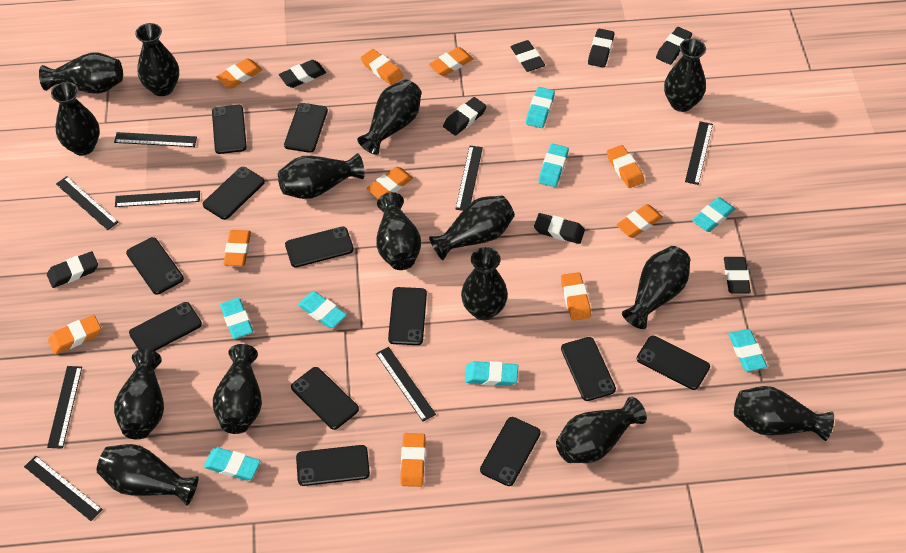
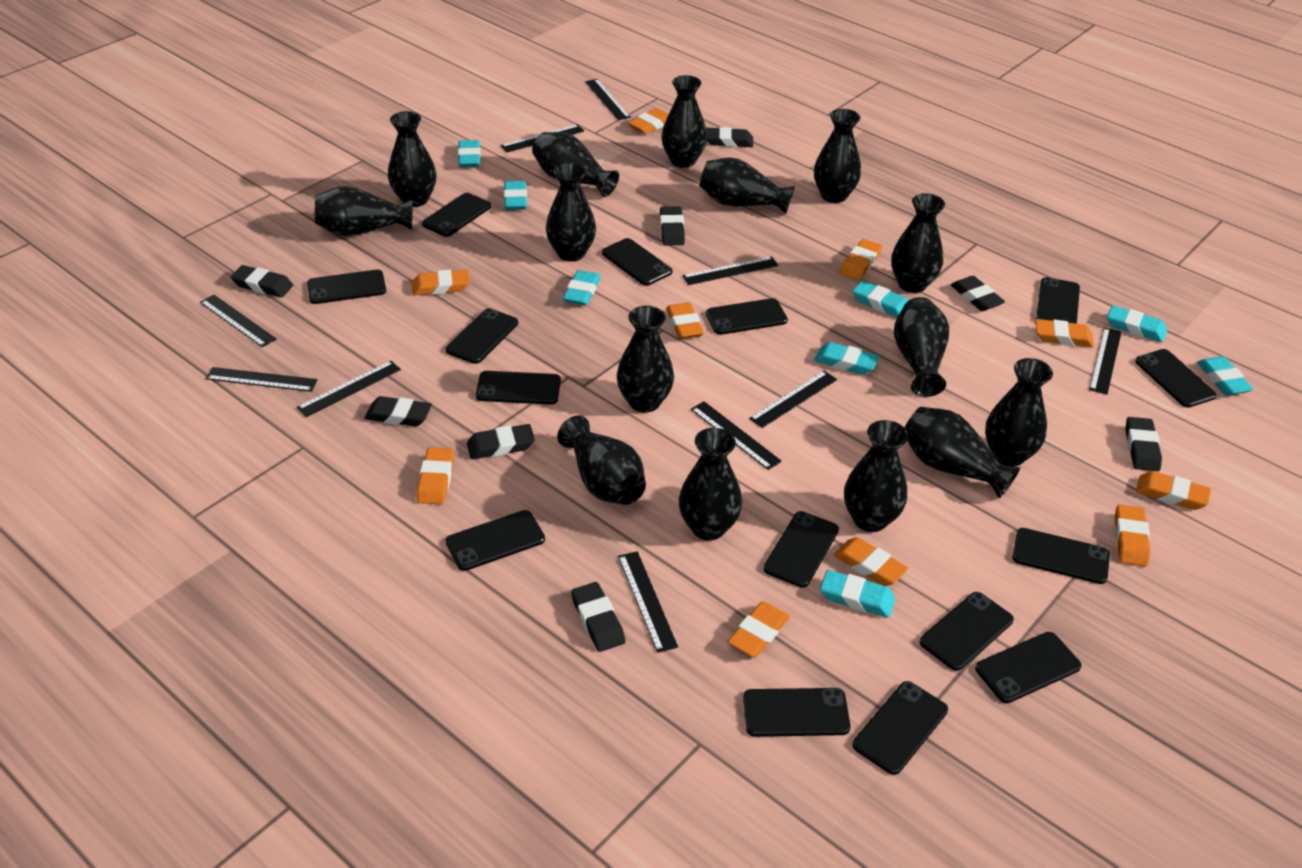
black phone: 12 -> 15
black ruler: 8 -> 10

